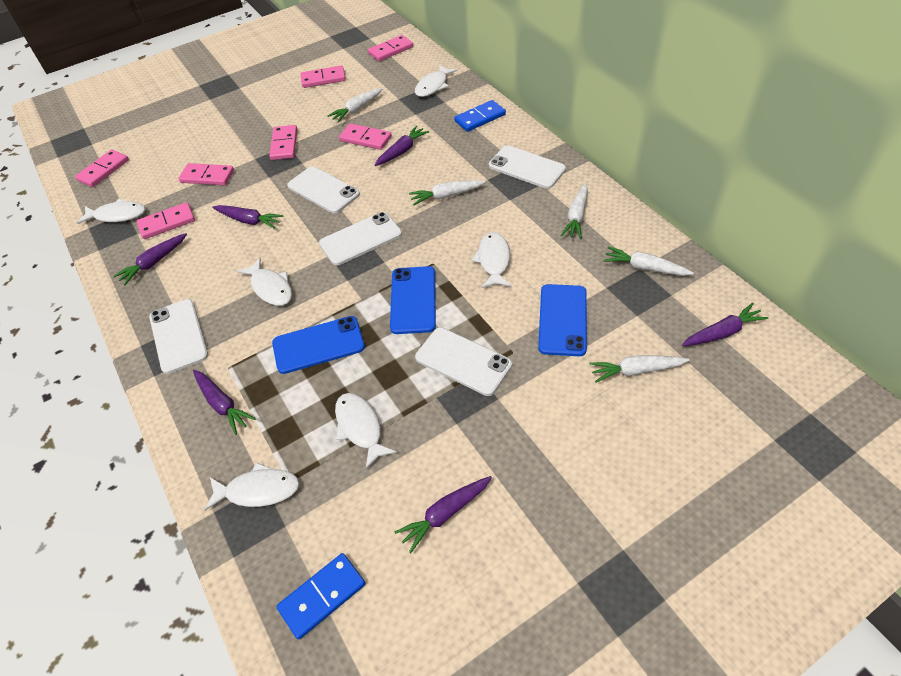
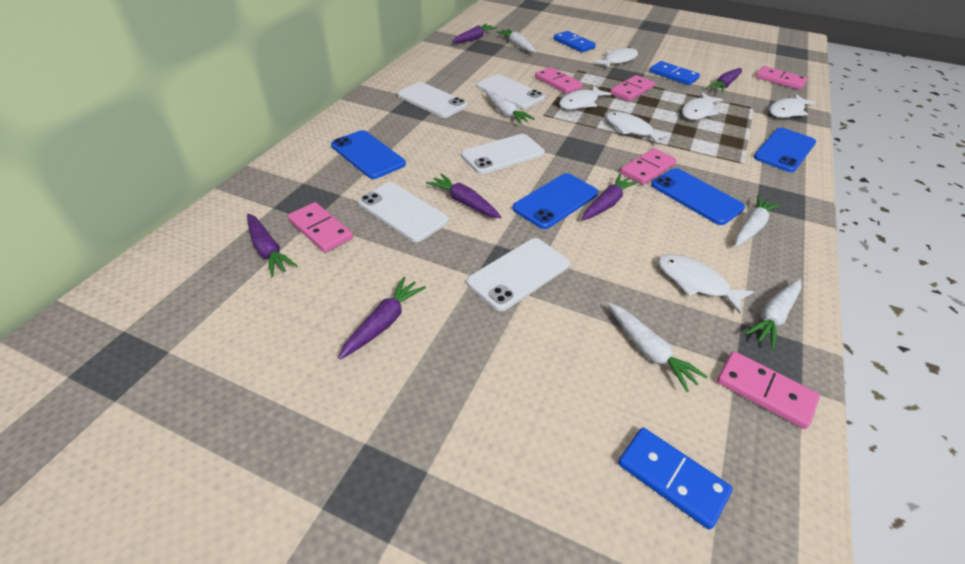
blue domino: 2 -> 3
blue phone: 3 -> 4
pink domino: 7 -> 6

